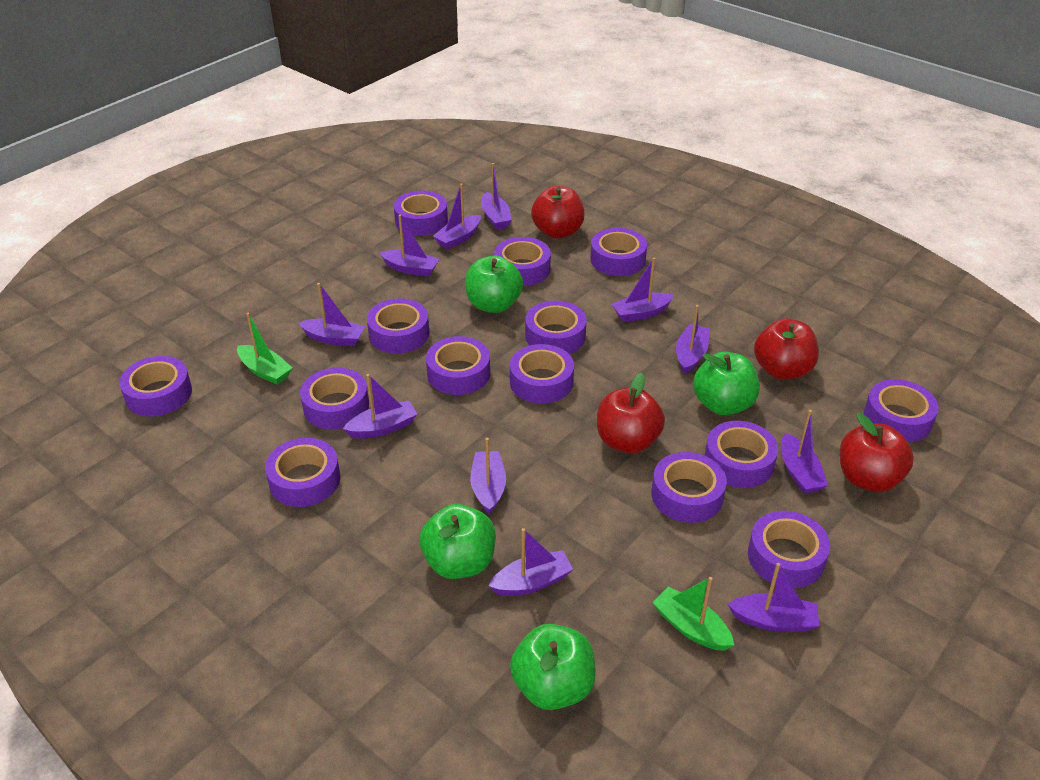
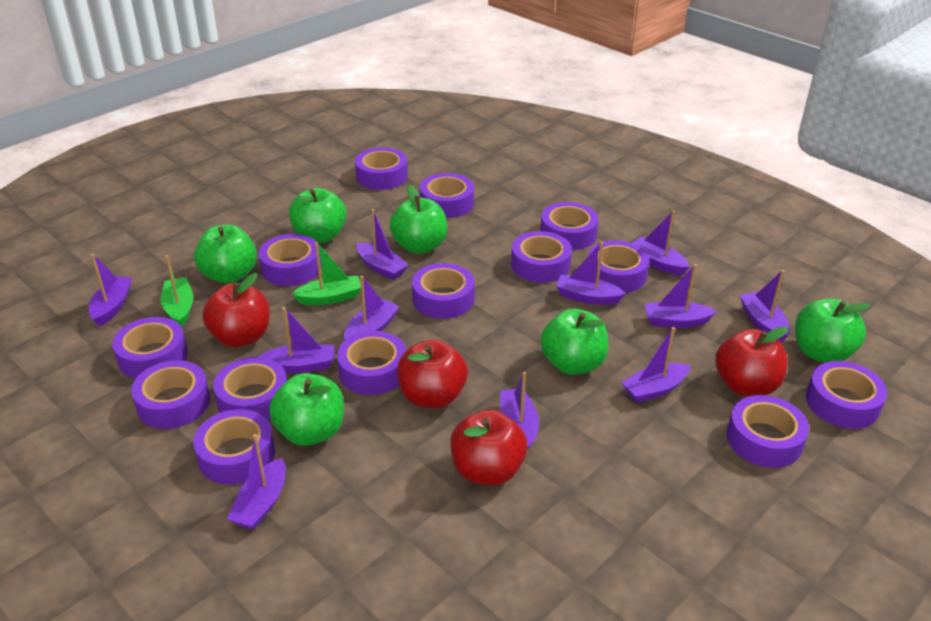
green apple: 4 -> 6

